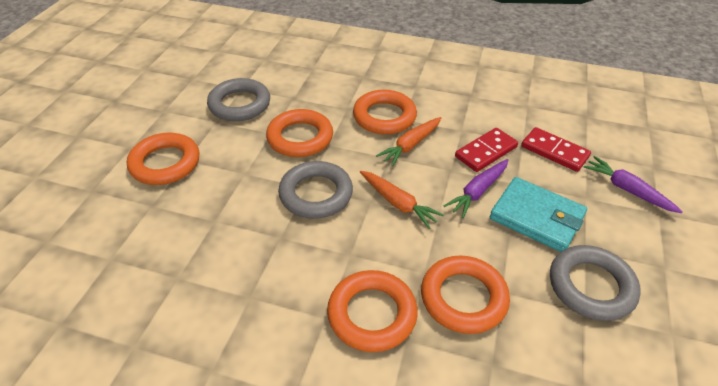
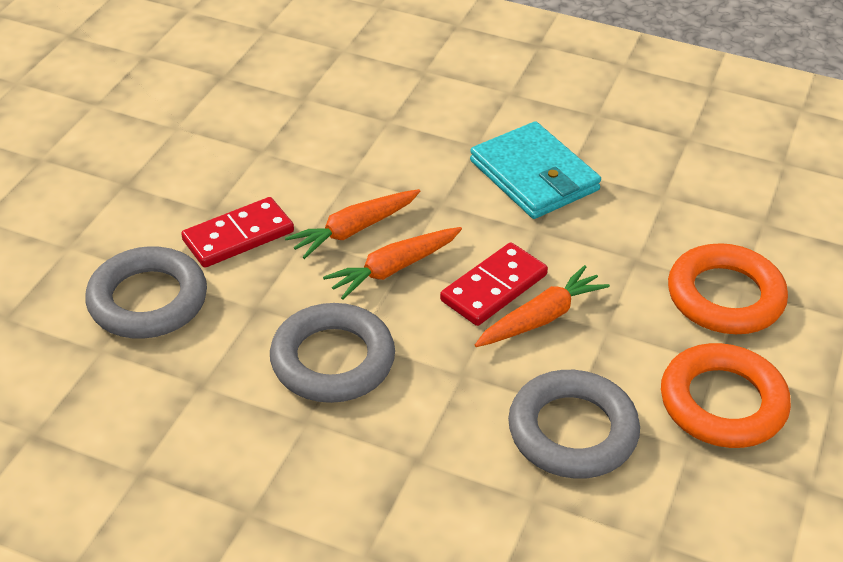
orange carrot: 2 -> 3
orange ring: 5 -> 2
purple carrot: 2 -> 0

